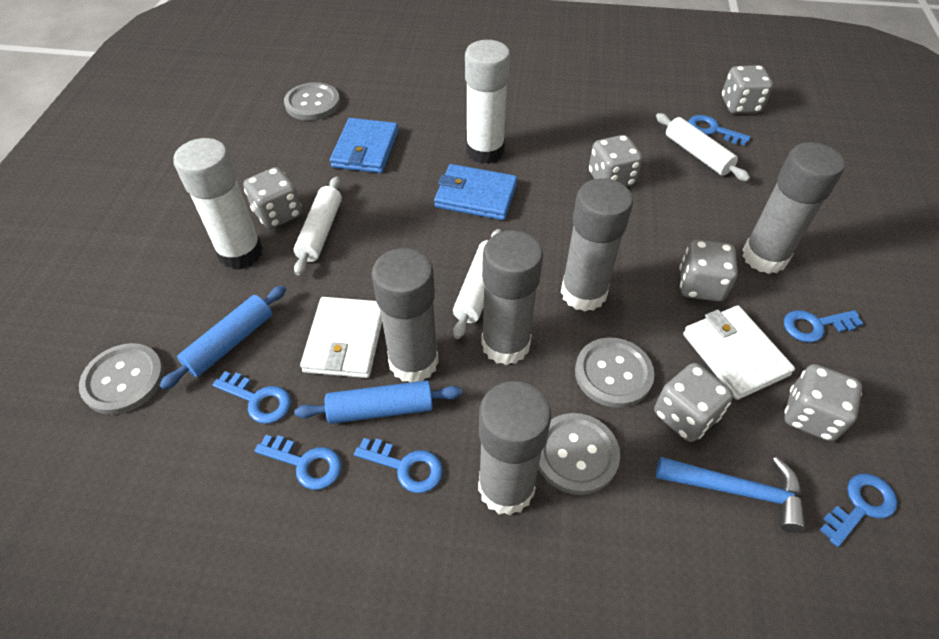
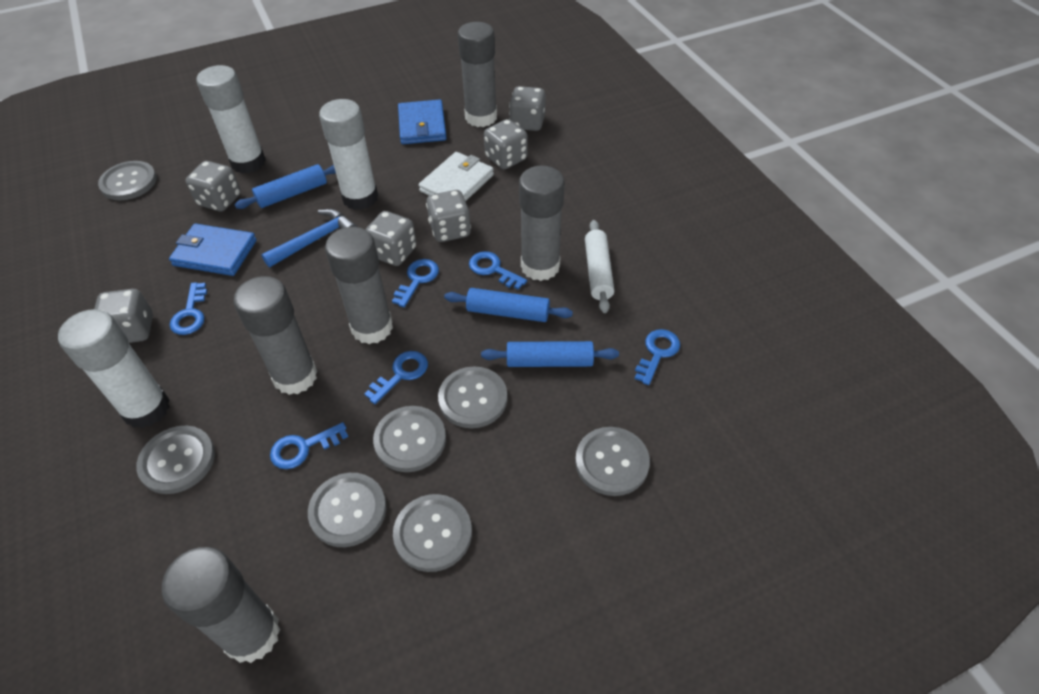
blue rolling pin: 2 -> 3
grey button: 4 -> 7
white glue stick: 2 -> 3
white rolling pin: 3 -> 1
white wallet: 2 -> 1

